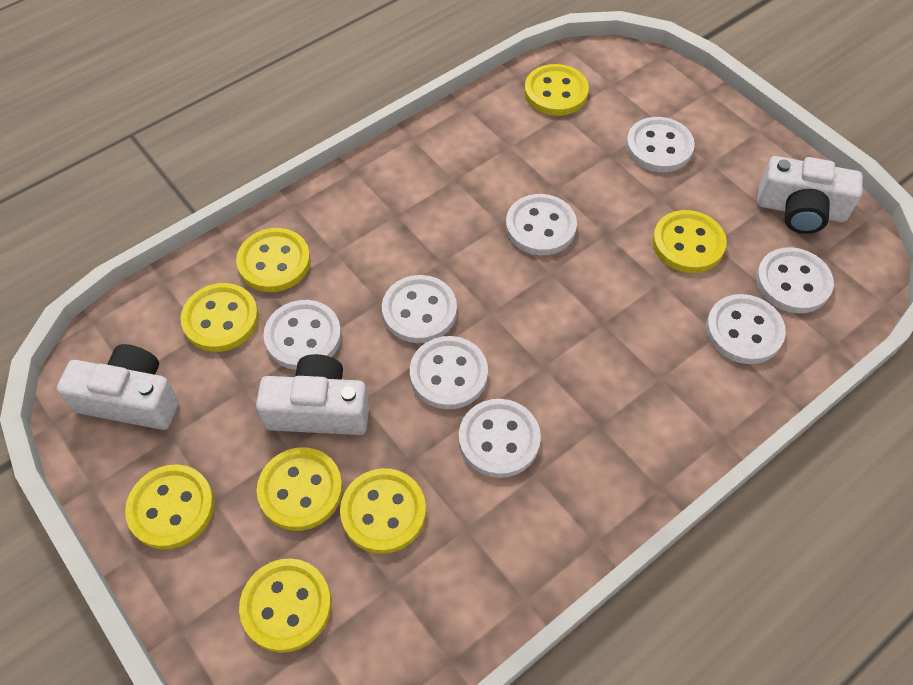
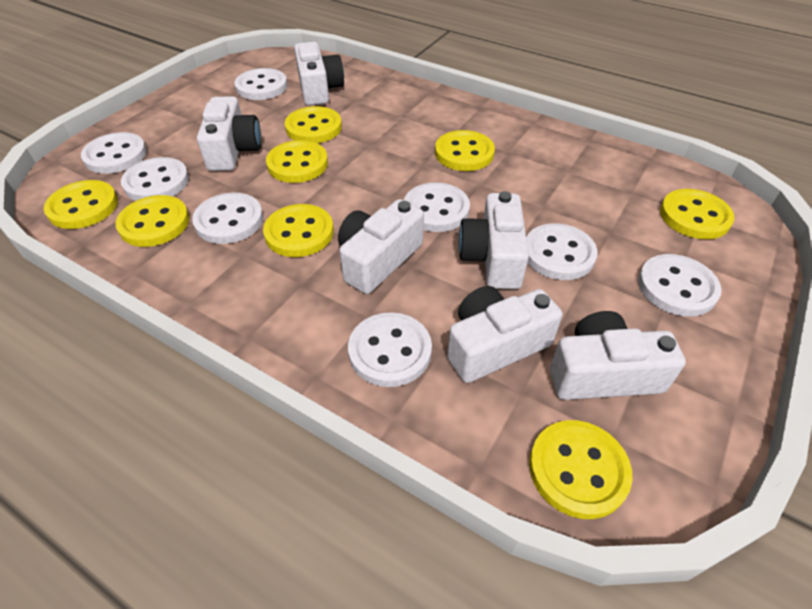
white camera: 3 -> 6

